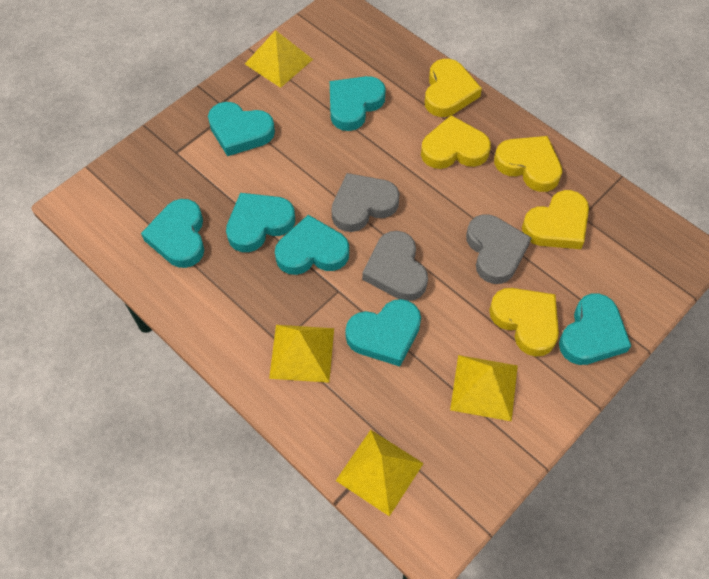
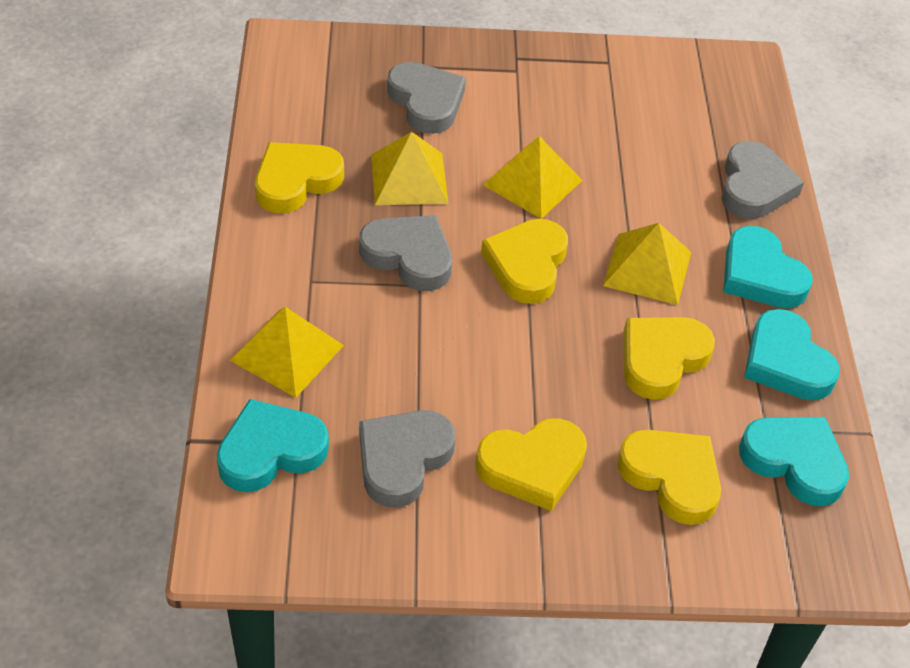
grey heart: 3 -> 4
turquoise heart: 7 -> 4

